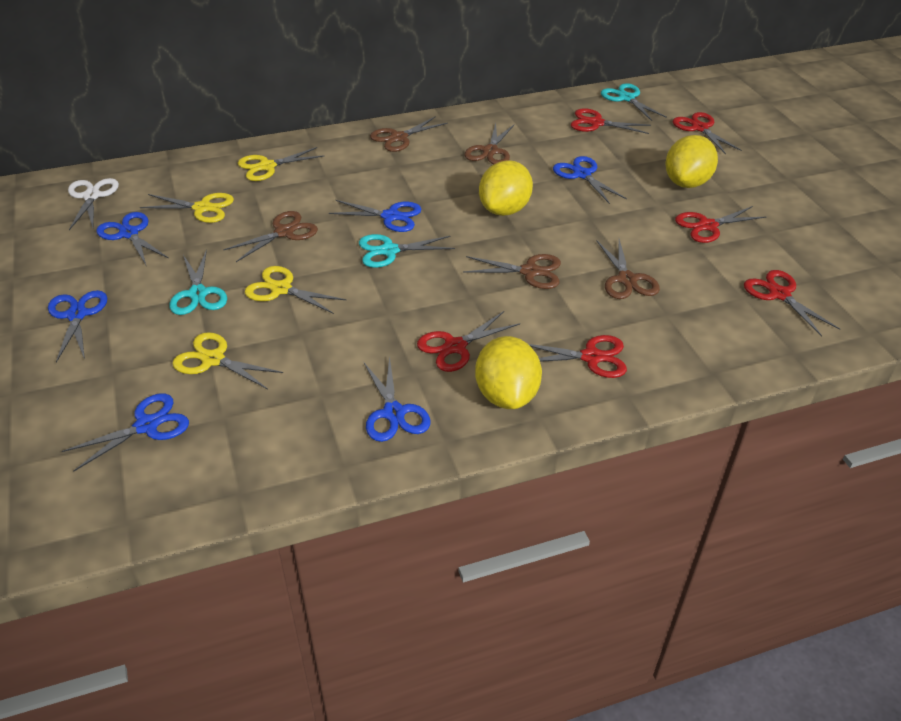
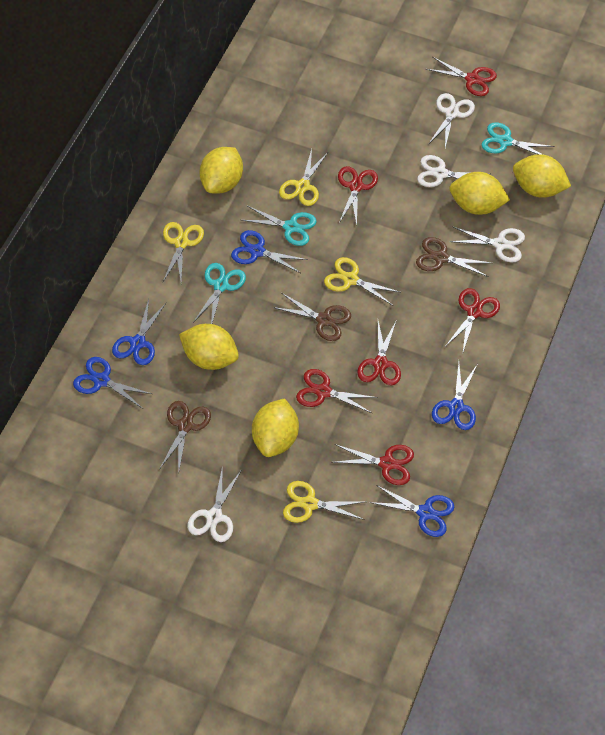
blue scissors: 6 -> 5
brown scissors: 5 -> 3
white scissors: 1 -> 4
yellow lemon: 3 -> 5

